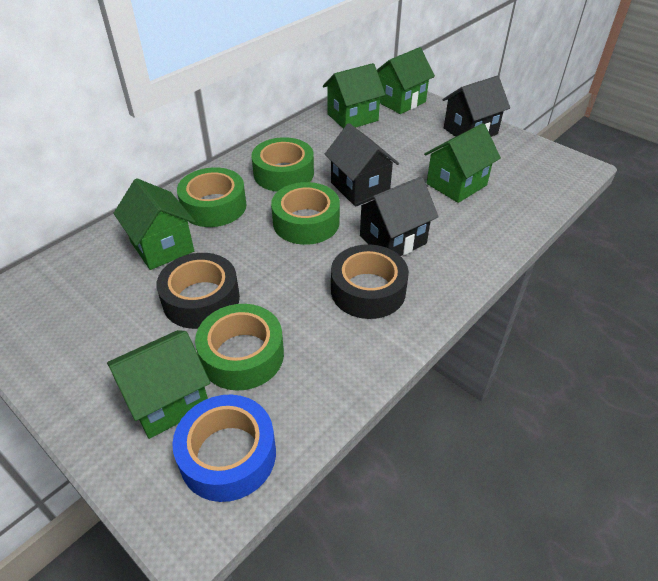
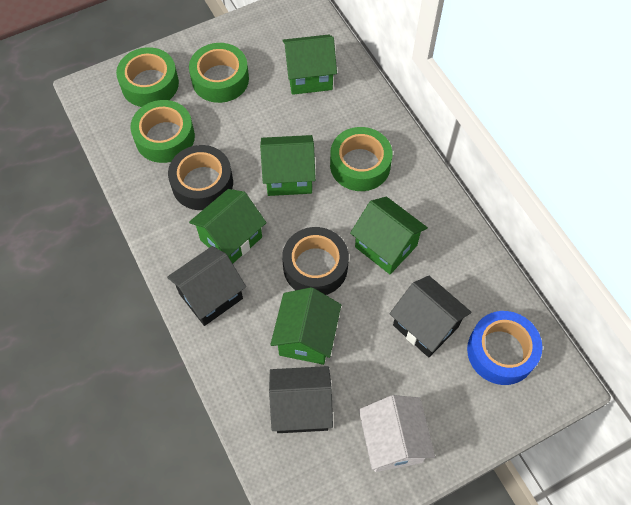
white house: 0 -> 1

